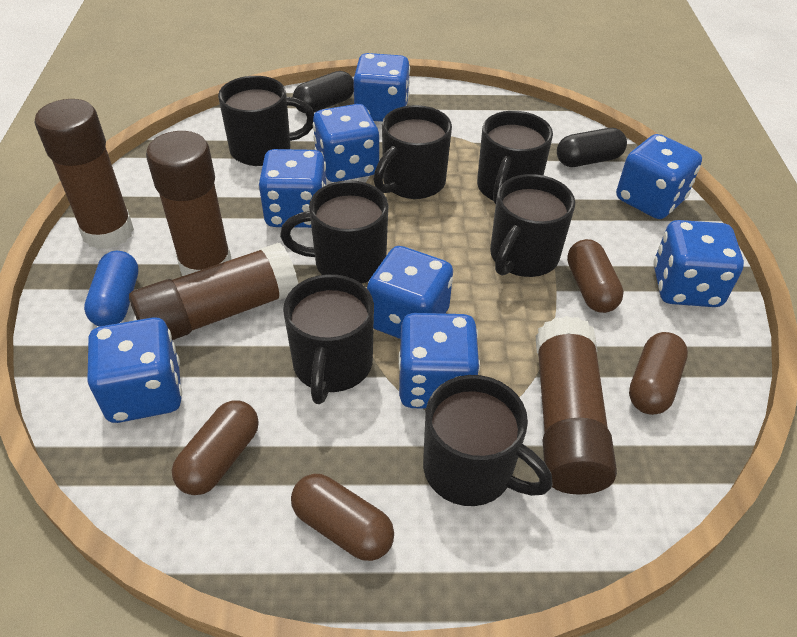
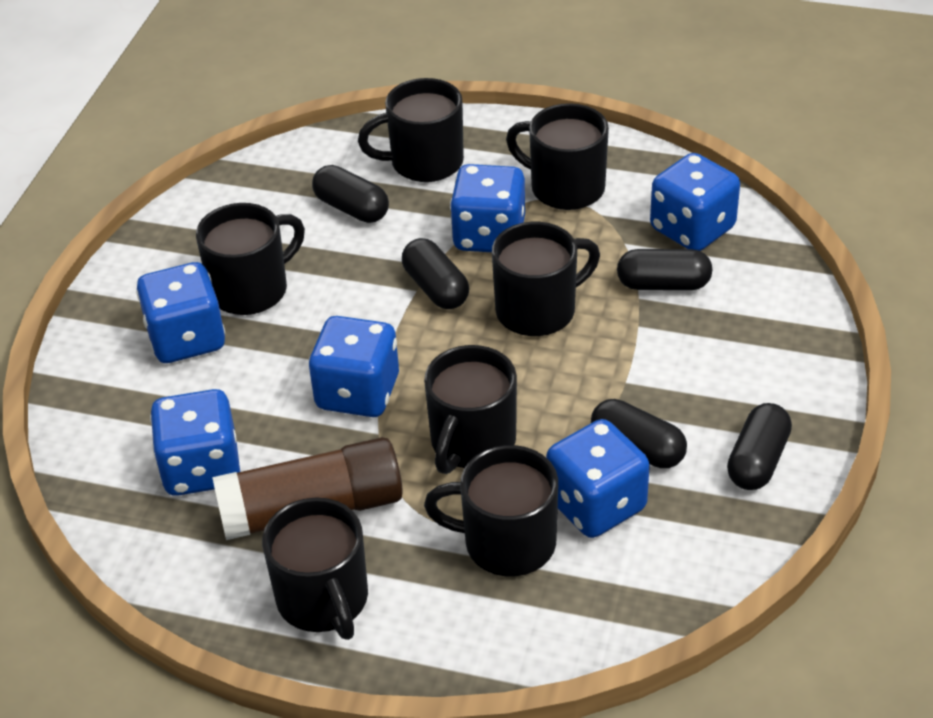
black capsule: 2 -> 5
blue capsule: 1 -> 0
blue dice: 8 -> 6
brown capsule: 4 -> 0
brown glue stick: 4 -> 1

